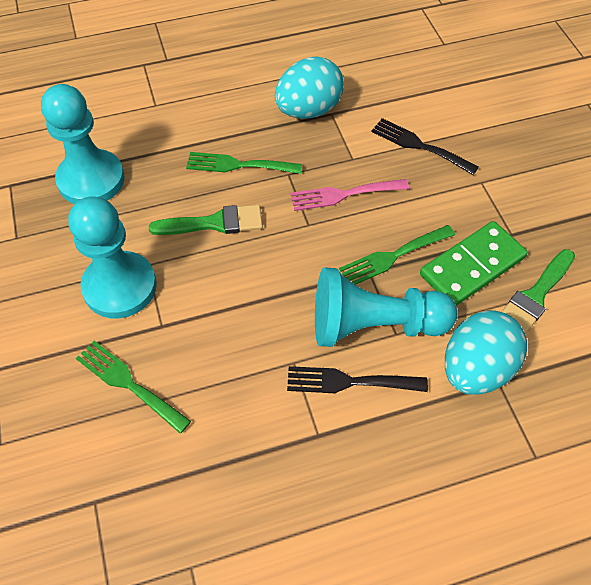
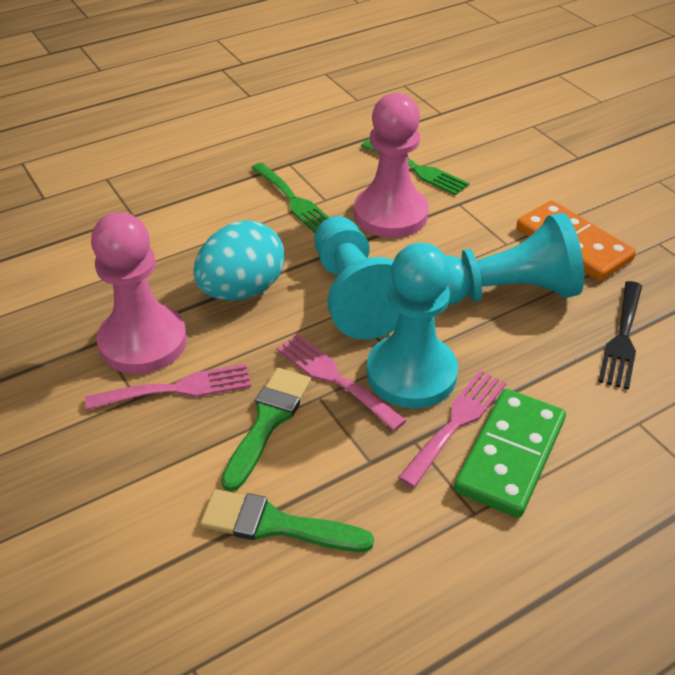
black fork: 2 -> 1
green fork: 3 -> 2
orange domino: 0 -> 1
pink fork: 1 -> 3
pink pawn: 0 -> 2
turquoise egg: 2 -> 1

